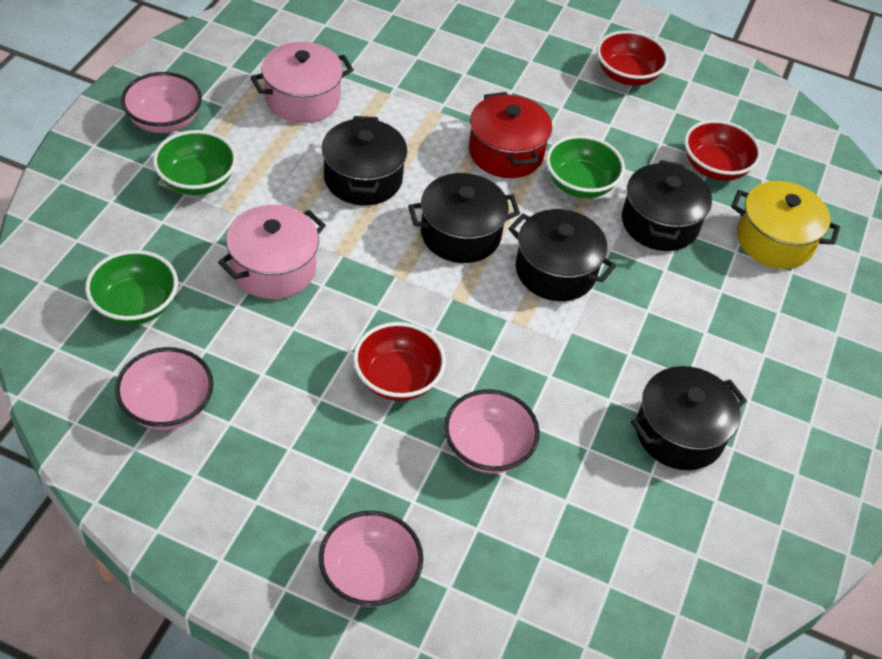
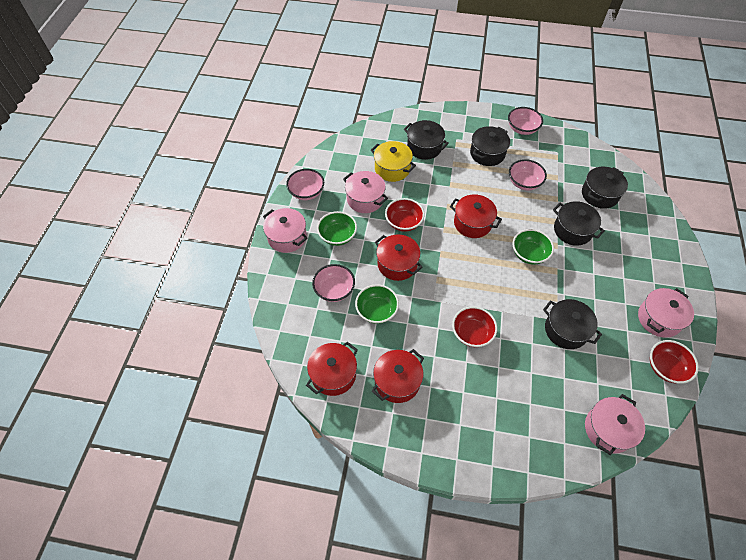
pink pot: 2 -> 4
red pot: 1 -> 4

